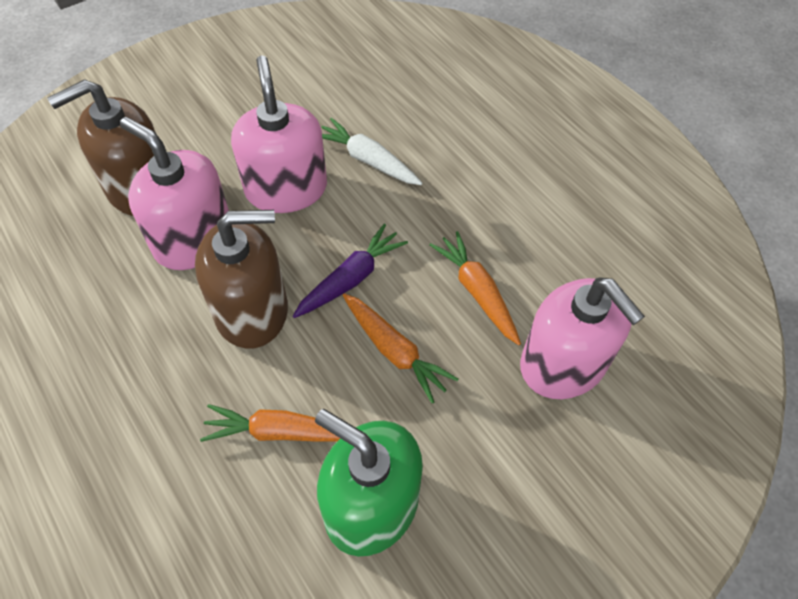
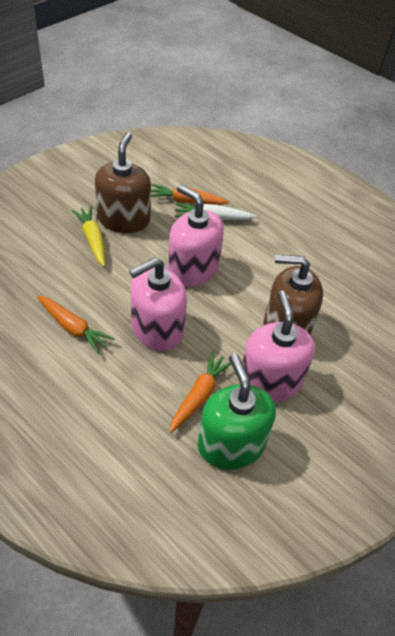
purple carrot: 1 -> 0
yellow carrot: 0 -> 1

